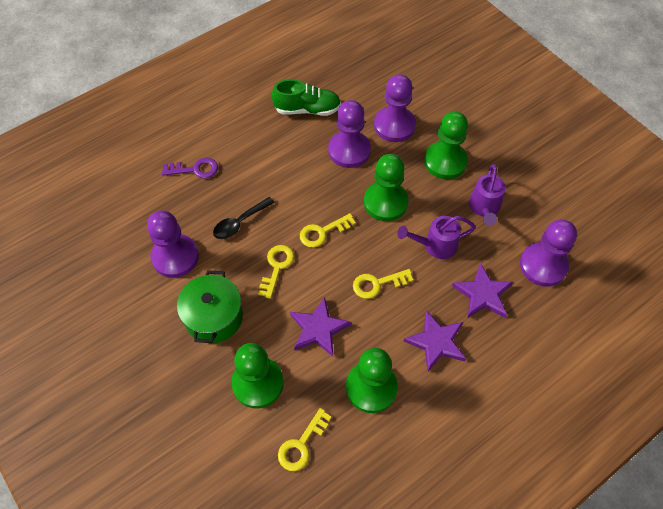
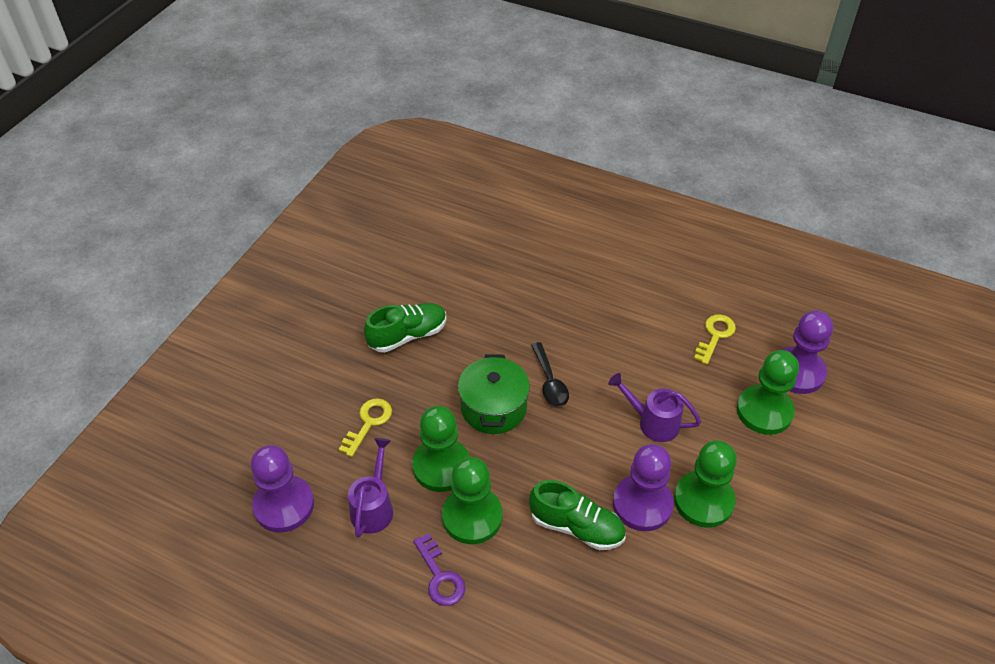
green shoe: 1 -> 2
purple pawn: 4 -> 3
purple star: 3 -> 0
yellow key: 4 -> 2

